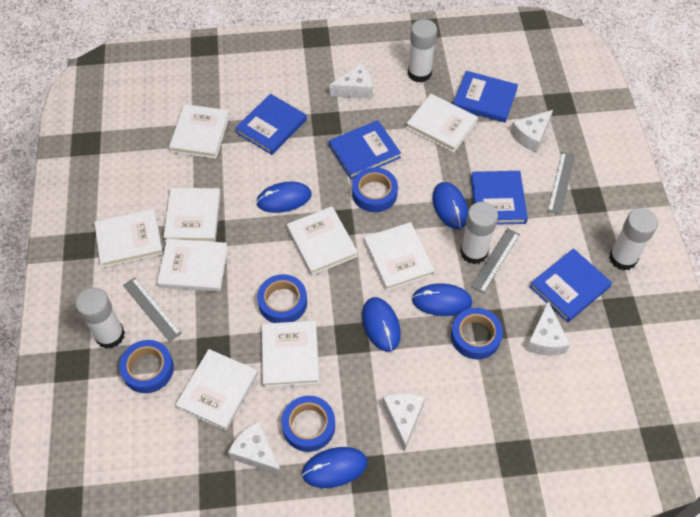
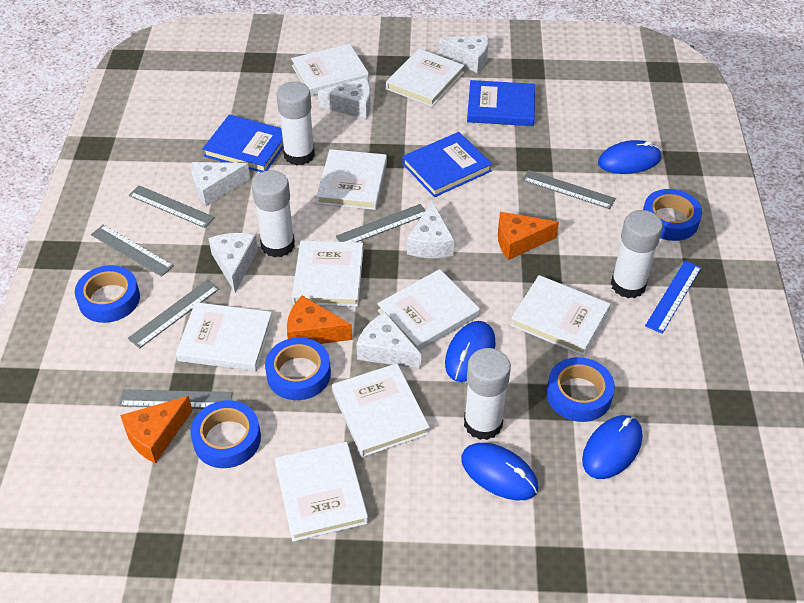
blue book: 5 -> 3
blue mouse: 5 -> 4
blue ruler: 0 -> 1
grey ruler: 3 -> 6
orange cheese: 0 -> 3
white cheese: 5 -> 6

